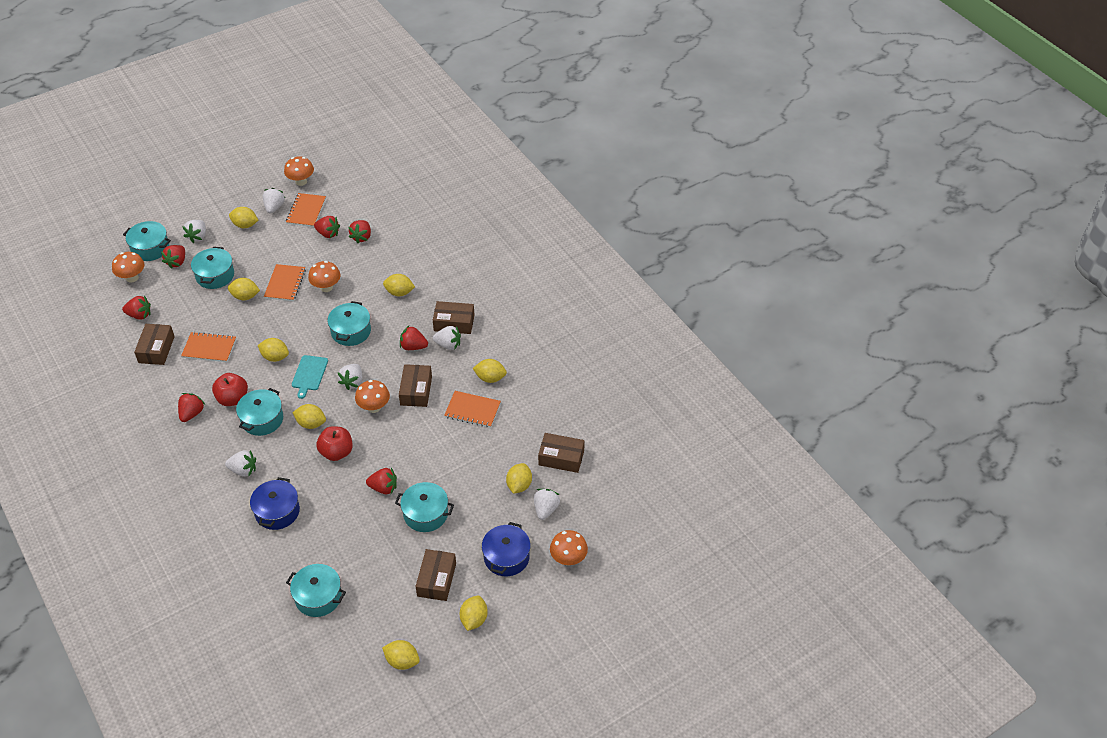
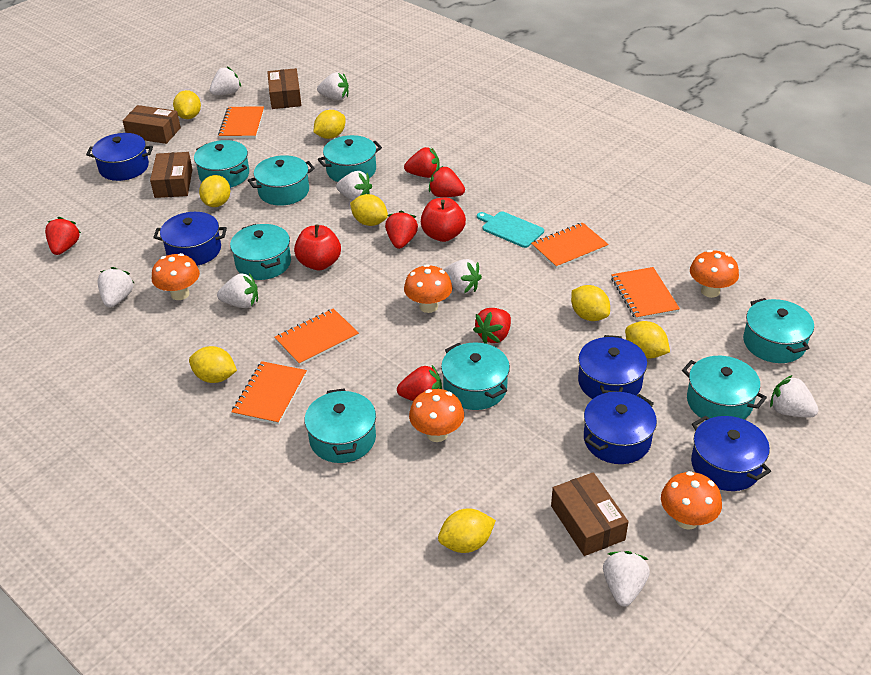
blue pot: 2 -> 5
brown box: 5 -> 4
orange notebook: 4 -> 5
red strawberry: 7 -> 6
turquoise pot: 6 -> 8
white strawberry: 6 -> 8
yellow lemon: 9 -> 8

